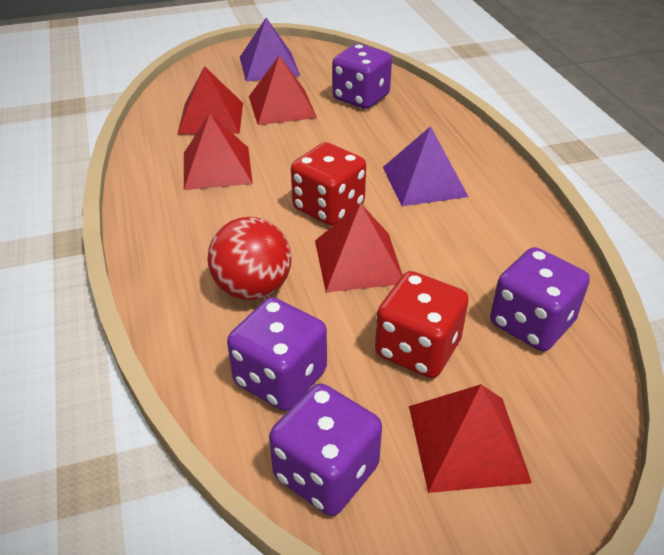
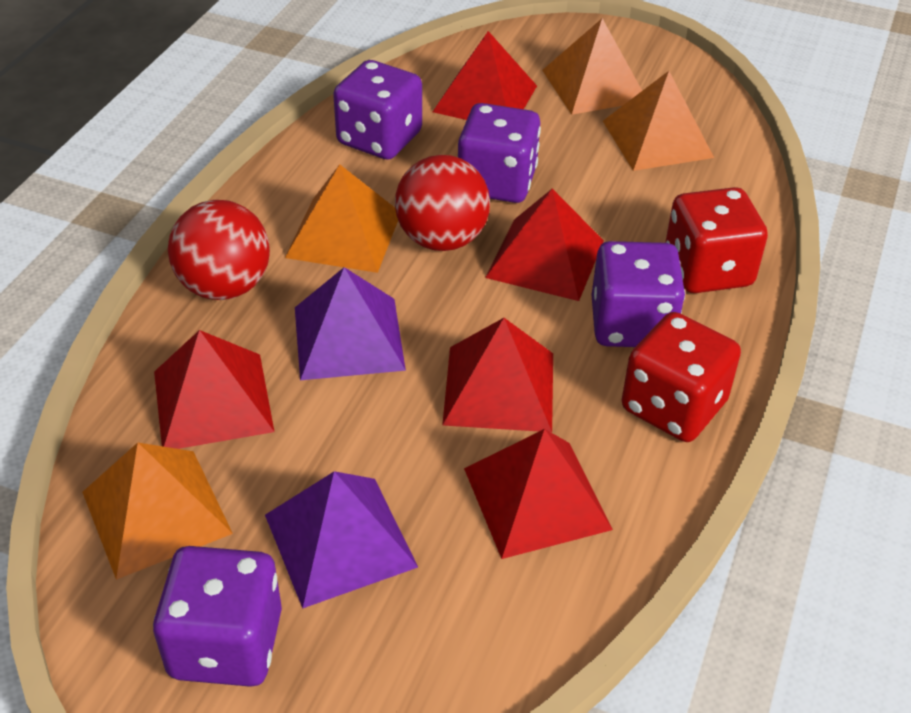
orange pyramid: 0 -> 4
red ball: 1 -> 2

